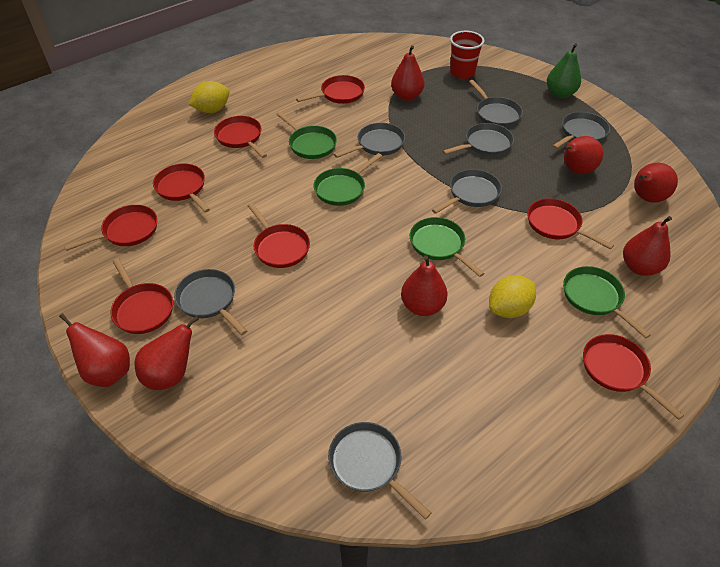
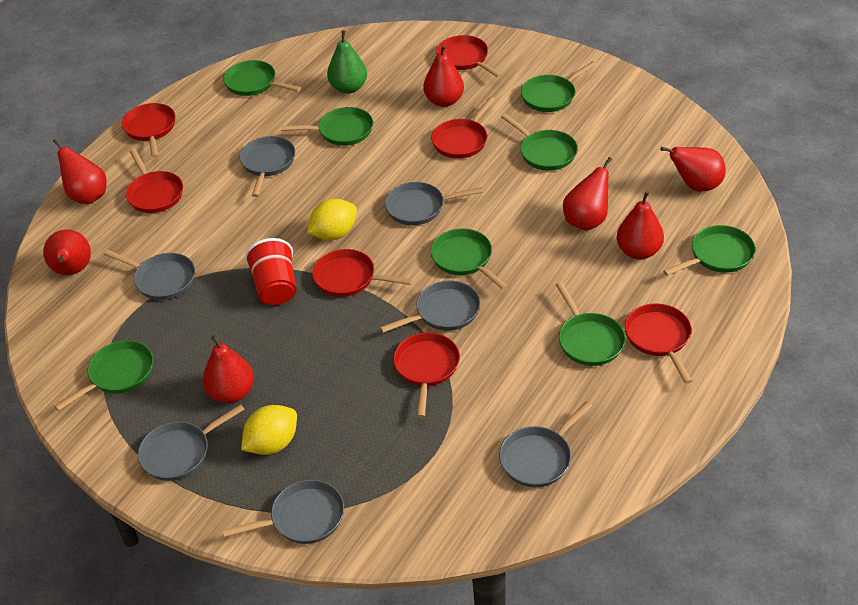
green pan: 4 -> 8
red pan: 8 -> 7

